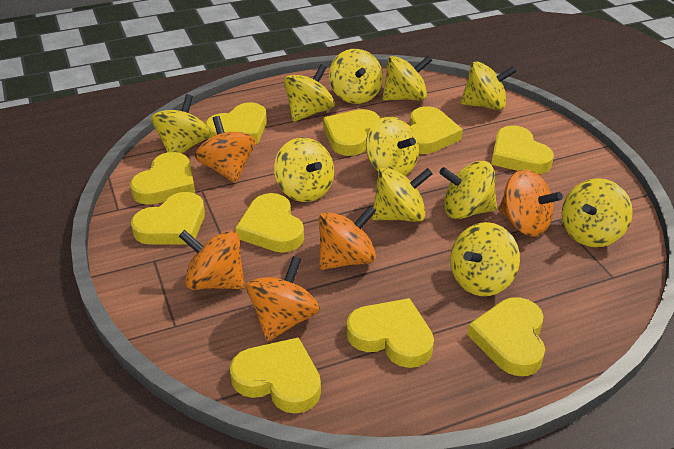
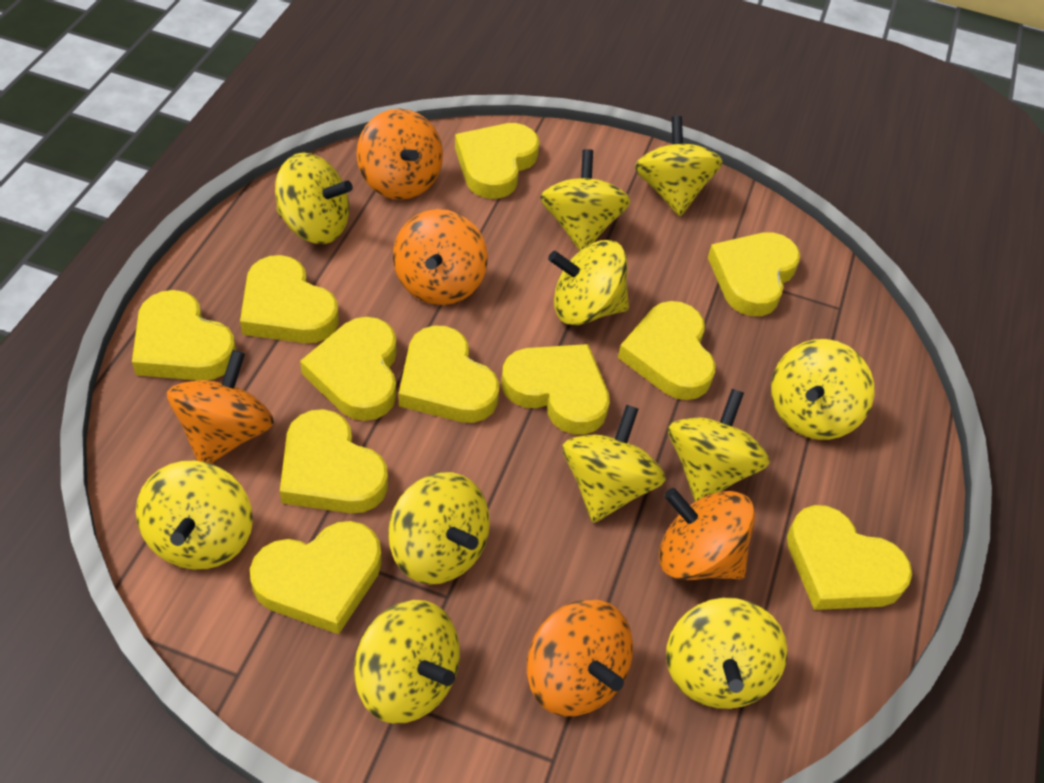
yellow heart: 10 -> 11

